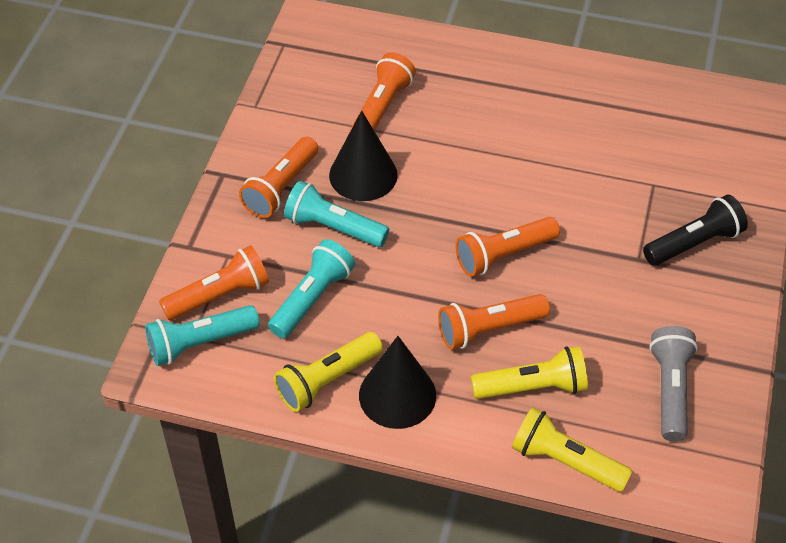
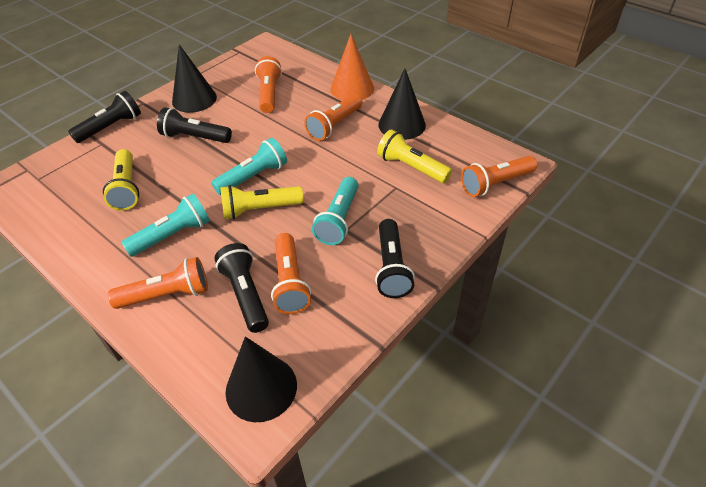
black cone: 2 -> 3
black flashlight: 1 -> 4
grey flashlight: 1 -> 0
orange cone: 0 -> 1

